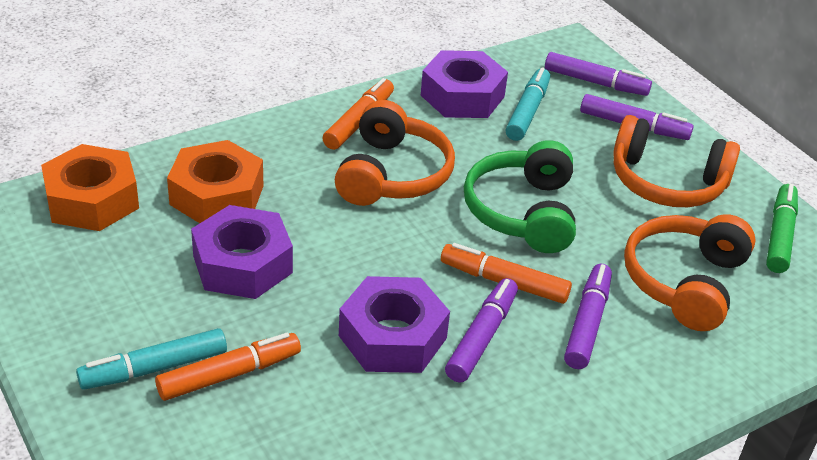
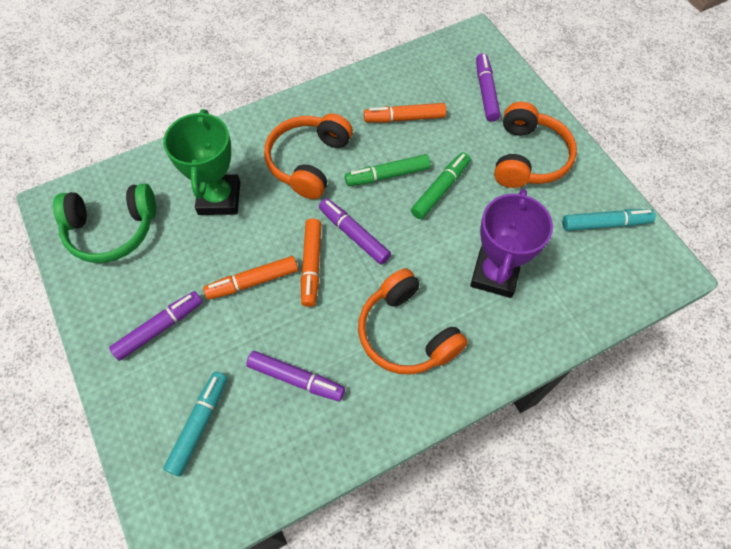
green marker: 1 -> 2
green trophy: 0 -> 1
orange nut: 2 -> 0
purple nut: 3 -> 0
purple trophy: 0 -> 1

